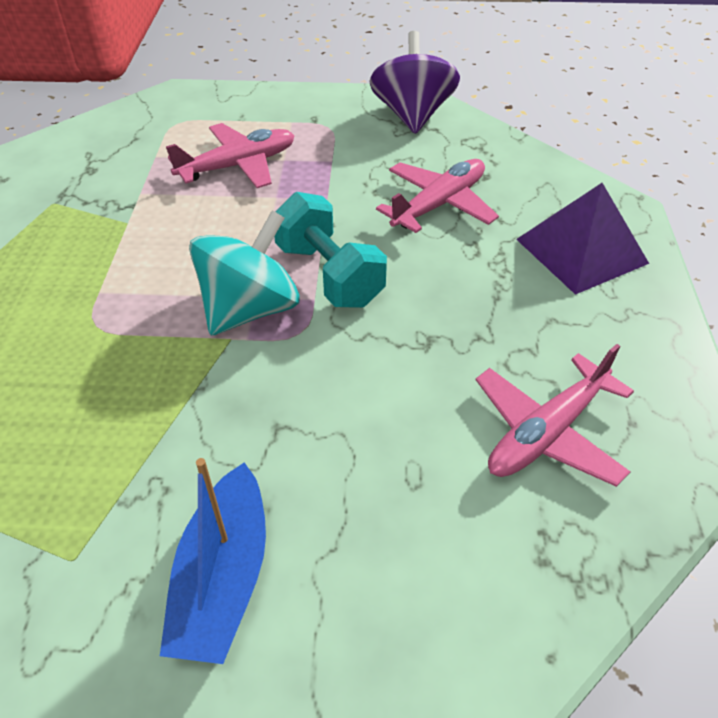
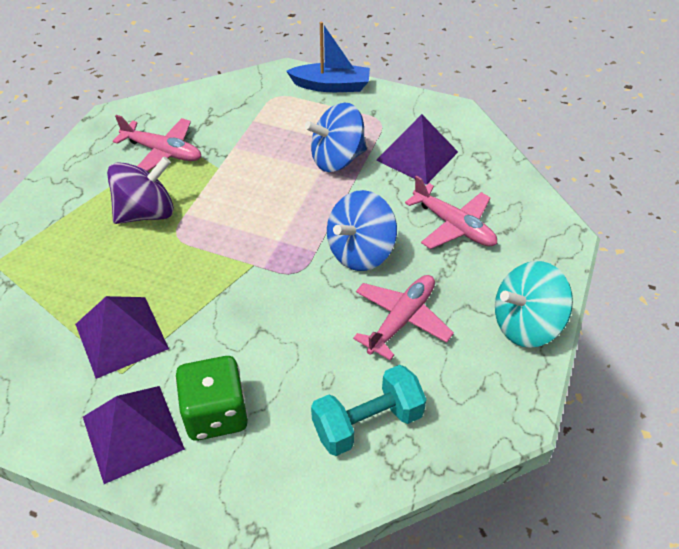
blue spinning top: 0 -> 2
green dice: 0 -> 1
purple pyramid: 1 -> 3

